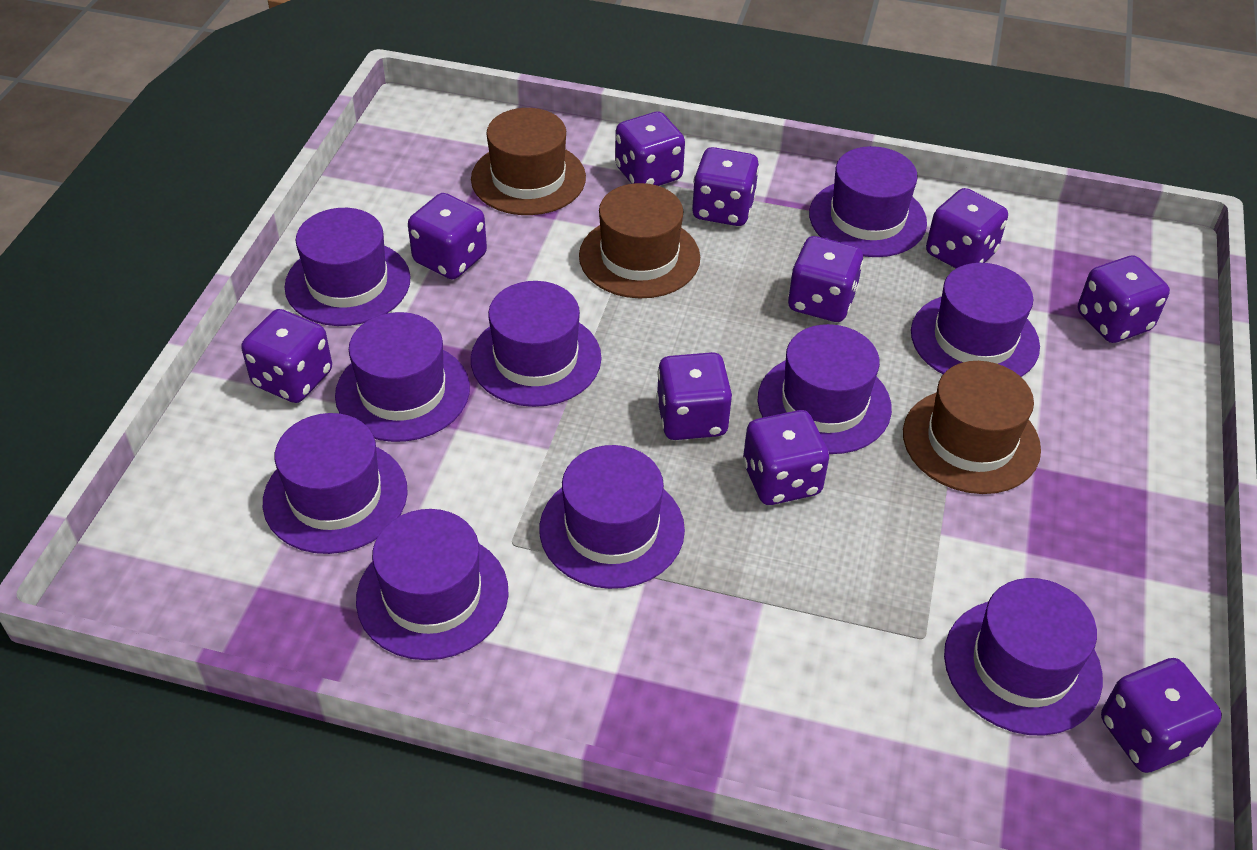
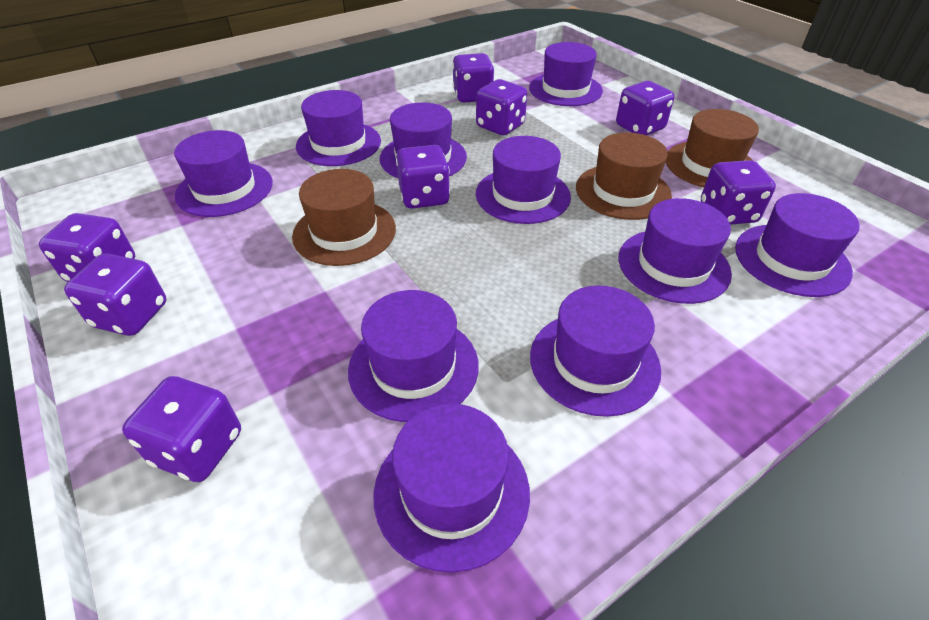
purple dice: 10 -> 8

